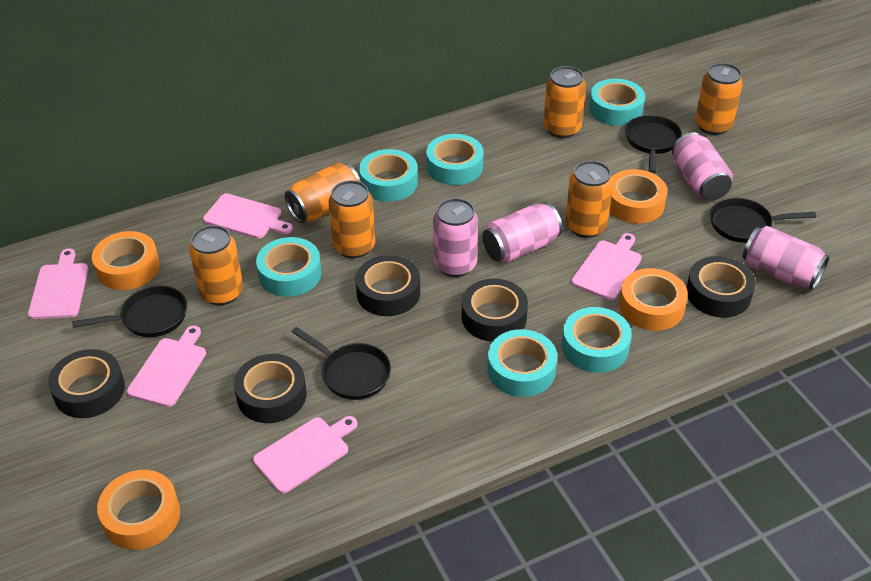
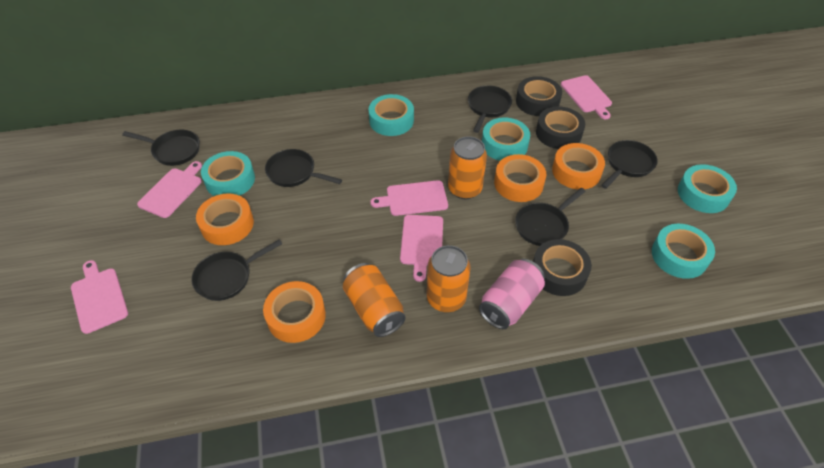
black pan: 4 -> 6
black tape: 5 -> 3
orange can: 6 -> 3
pink can: 4 -> 1
turquoise tape: 6 -> 5

